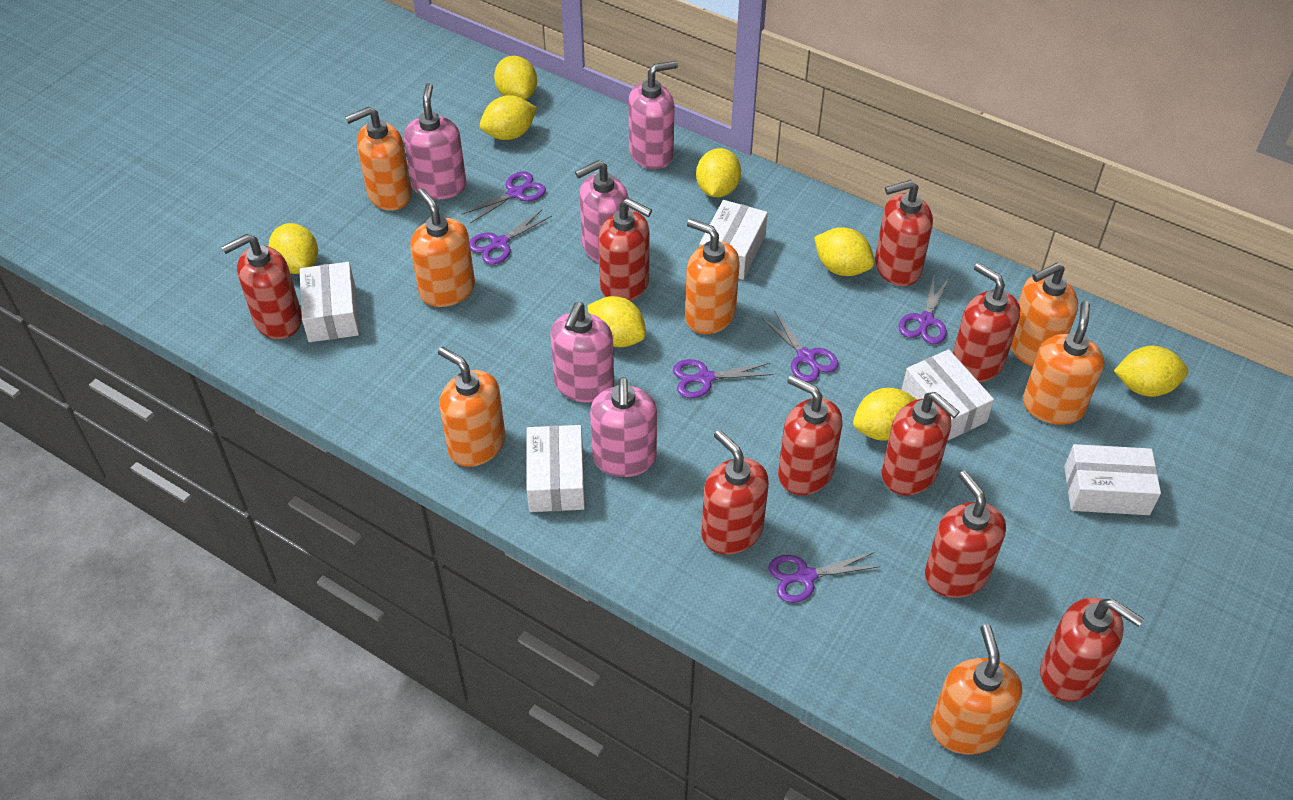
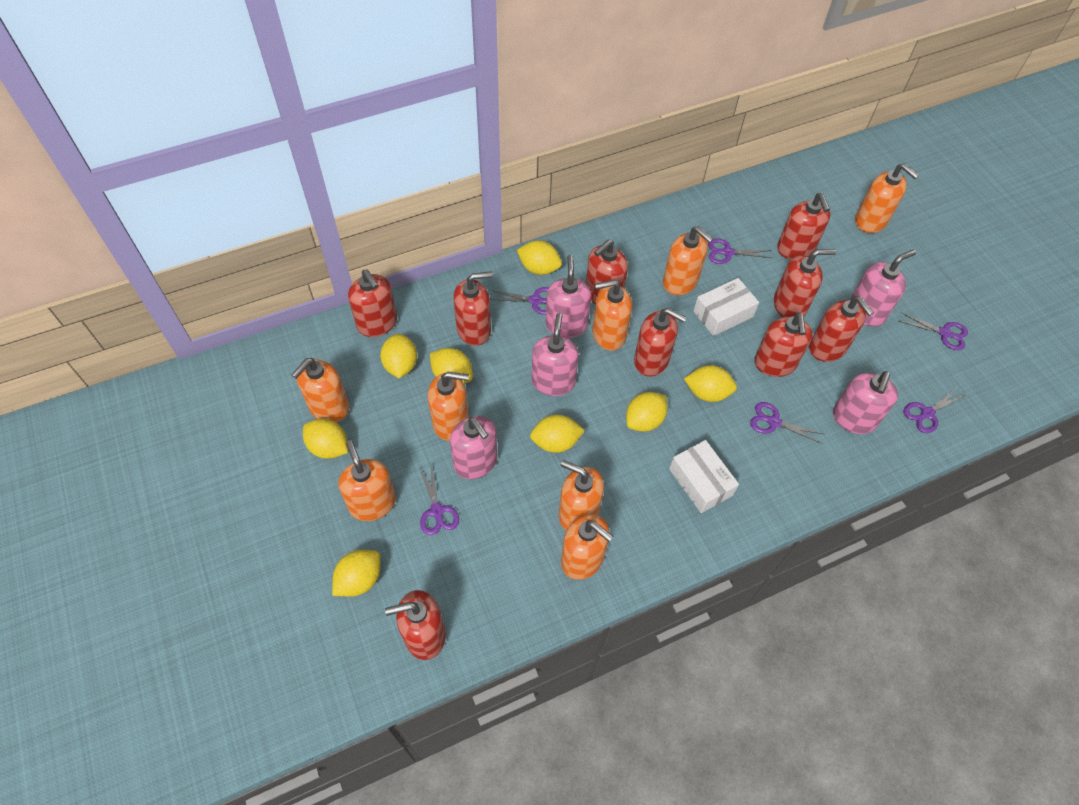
orange soap dispenser: 7 -> 8
white box: 5 -> 2

